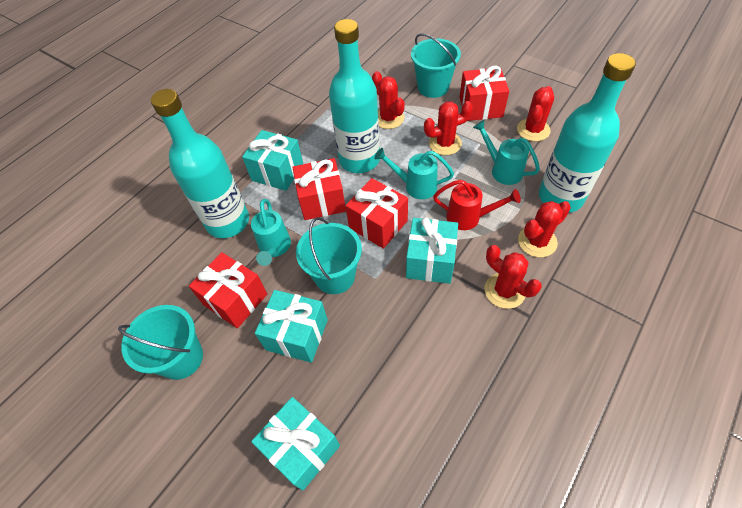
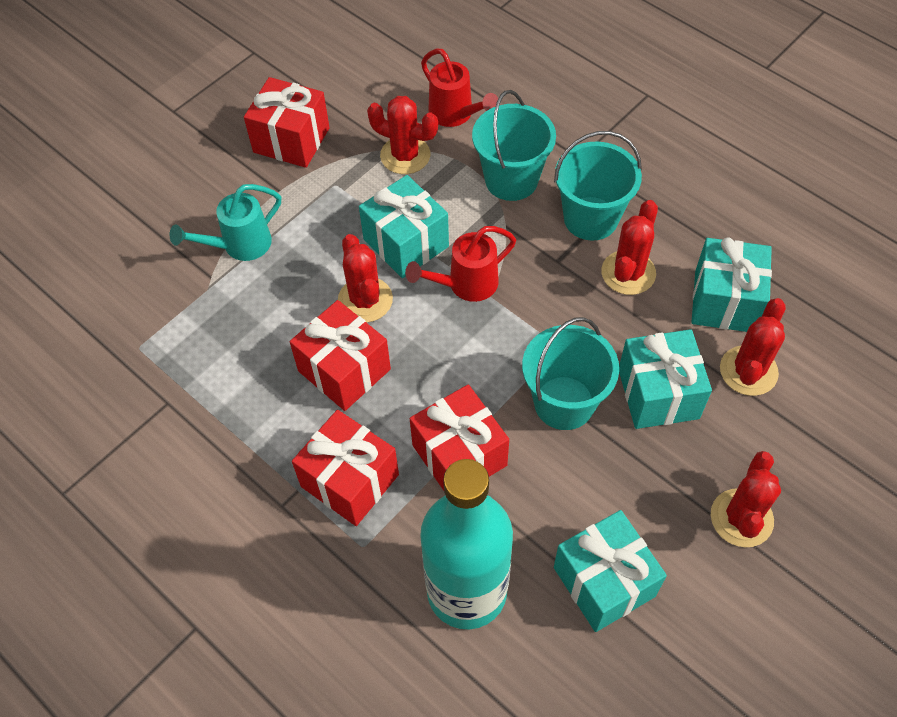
red watering can: 1 -> 2
turquoise bottle: 3 -> 1
turquoise watering can: 3 -> 1

